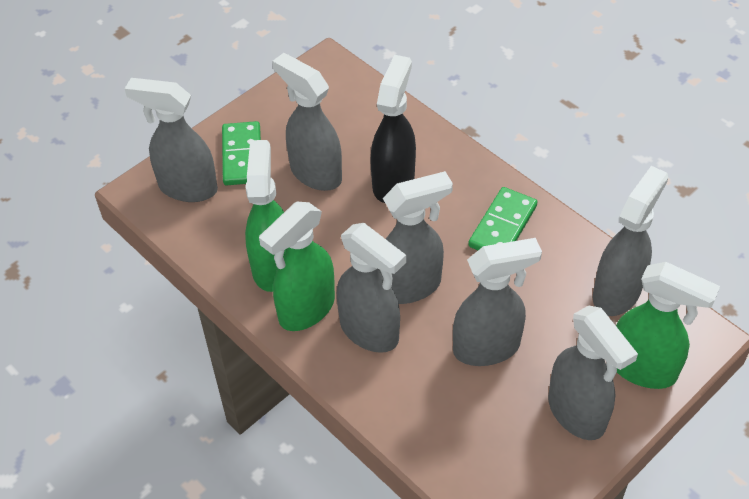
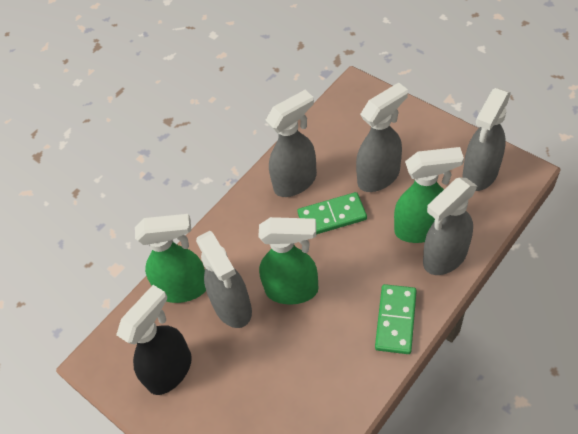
grey spray bottle: 7 -> 5

